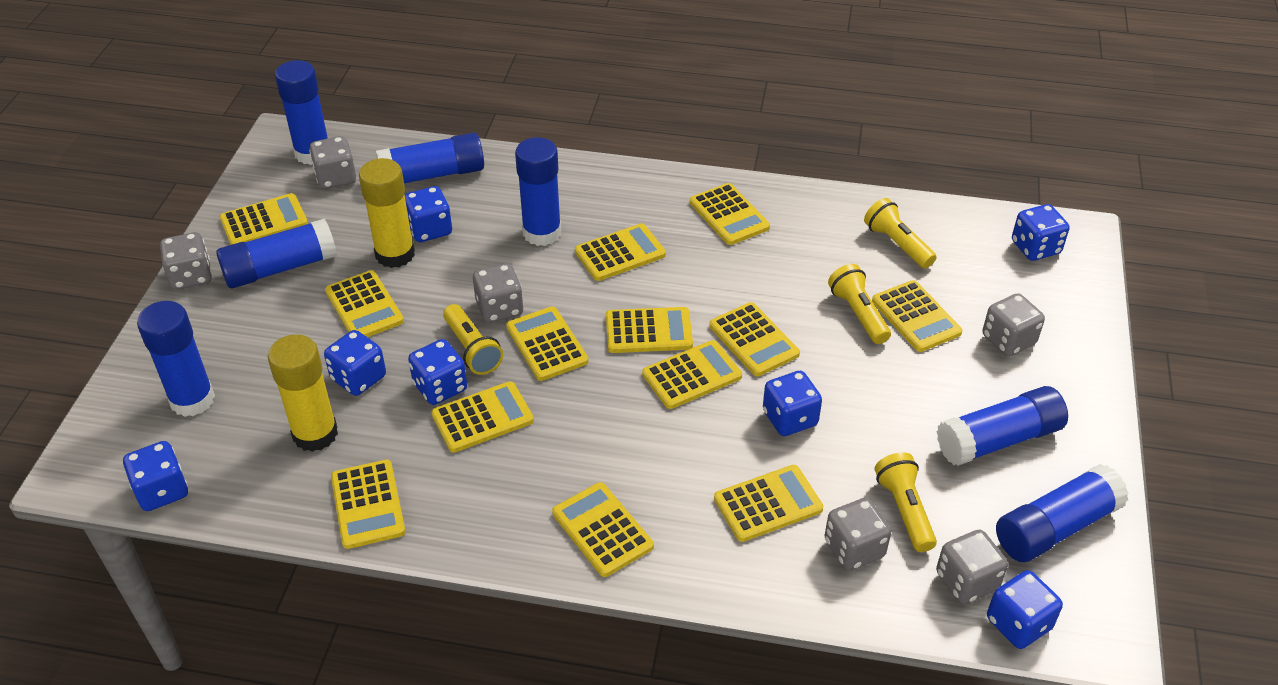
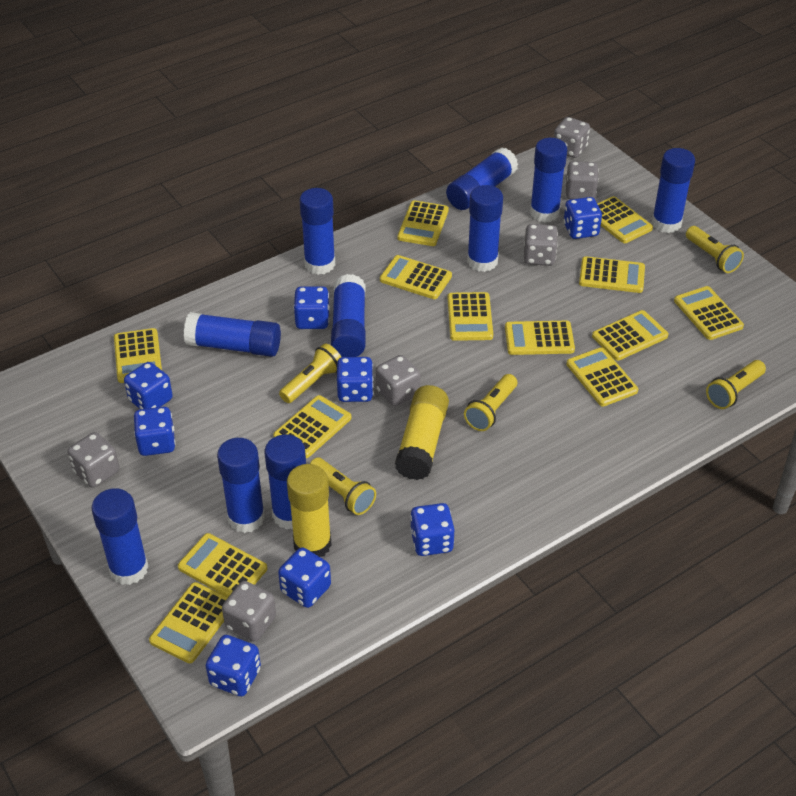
blue dice: 7 -> 8
blue glue stick: 7 -> 10
yellow flashlight: 4 -> 5

